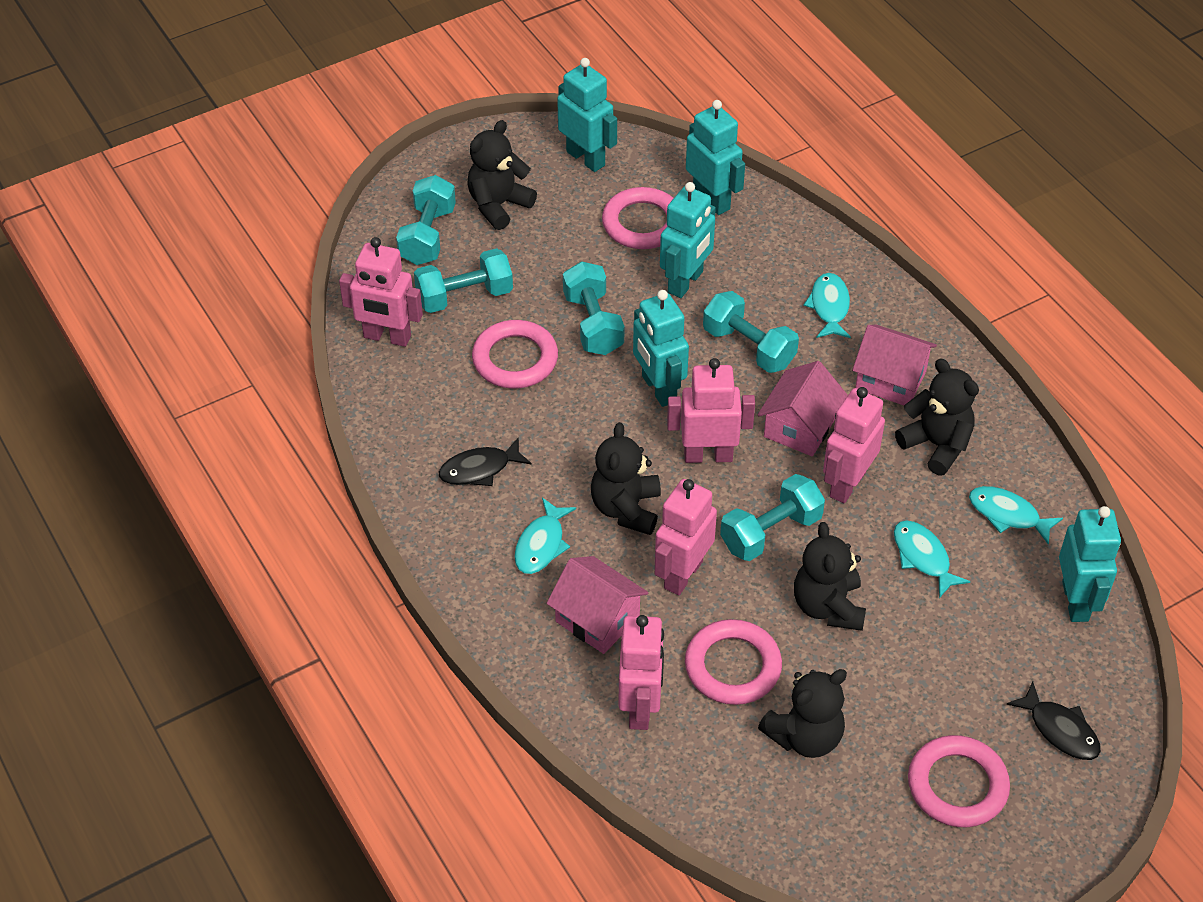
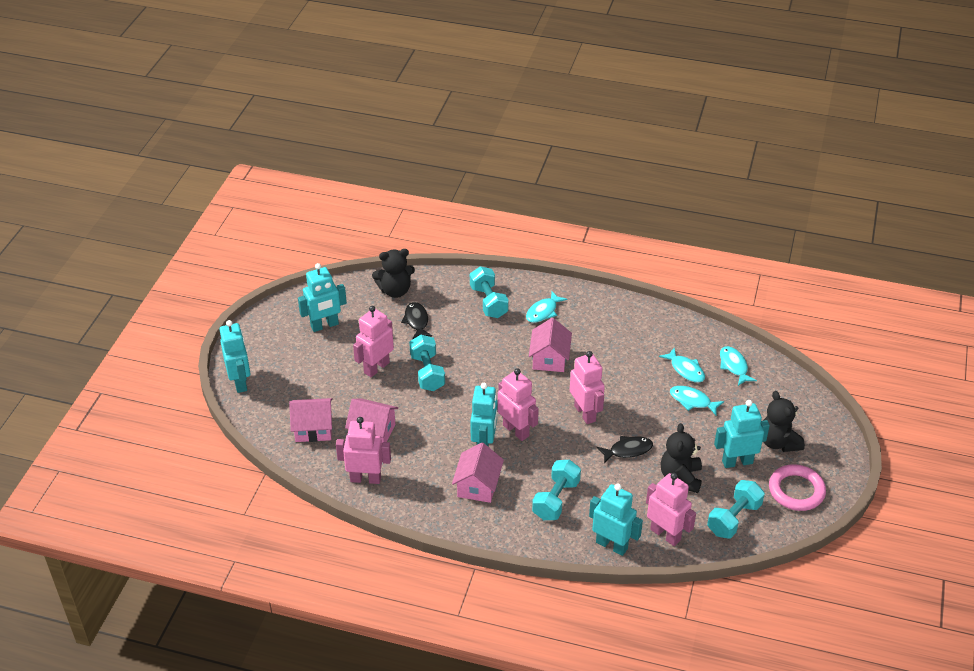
black teddy bear: 5 -> 3
pink house: 3 -> 4
pink ring: 4 -> 1
turquoise dumbbell: 5 -> 4

